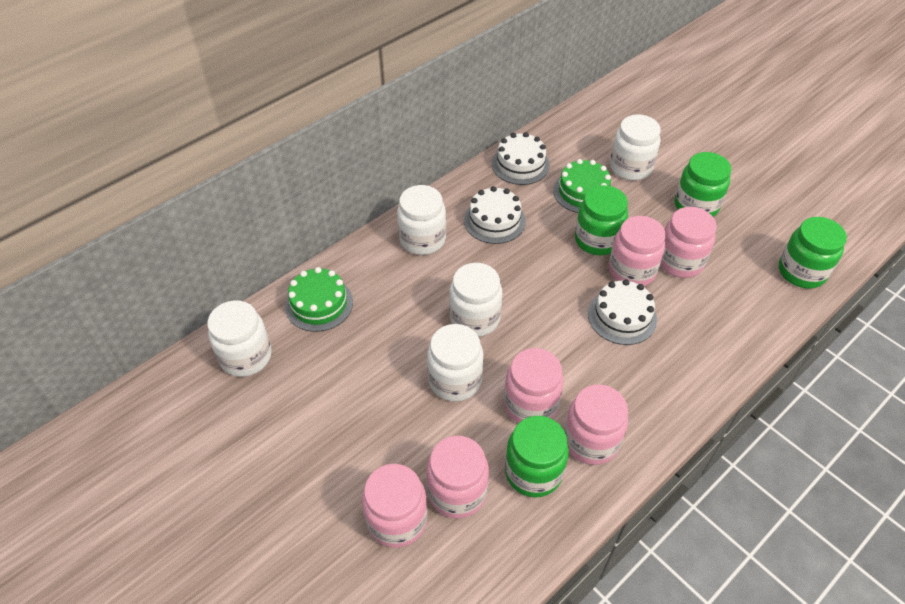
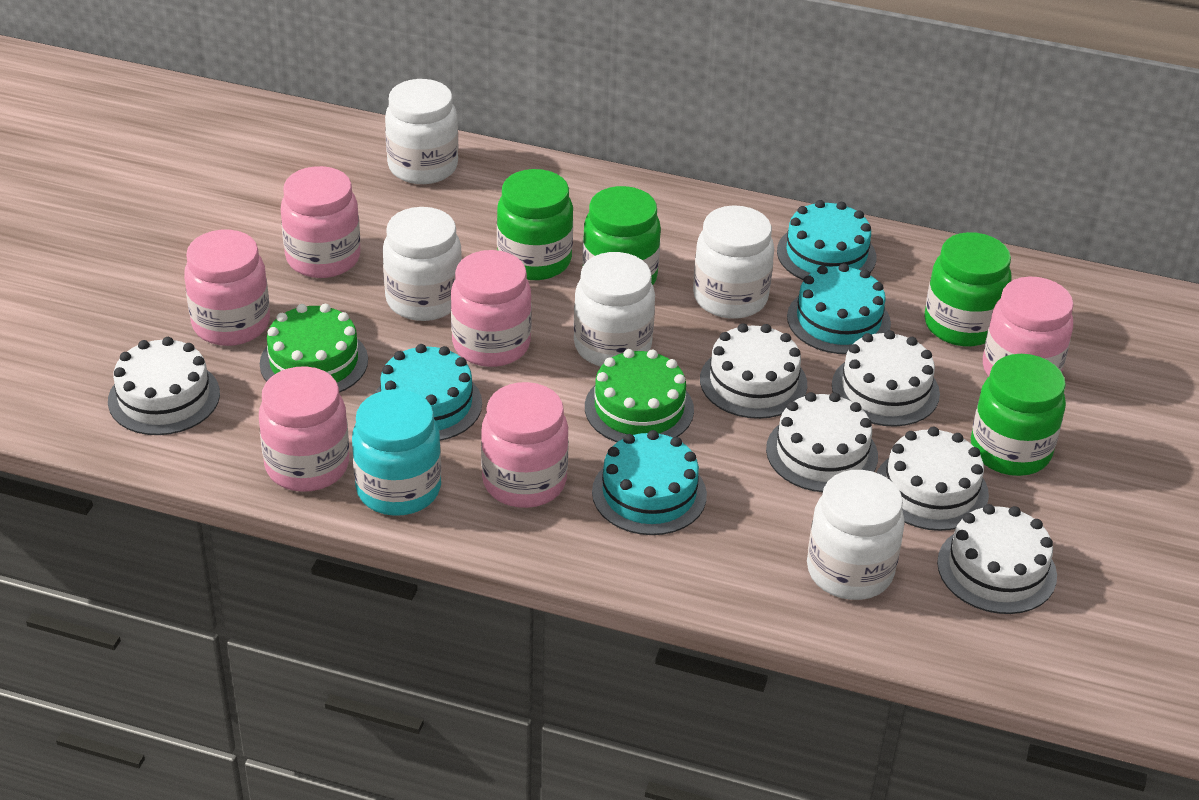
turquoise cake: 0 -> 4
turquoise jar: 0 -> 1
white cake: 3 -> 6

